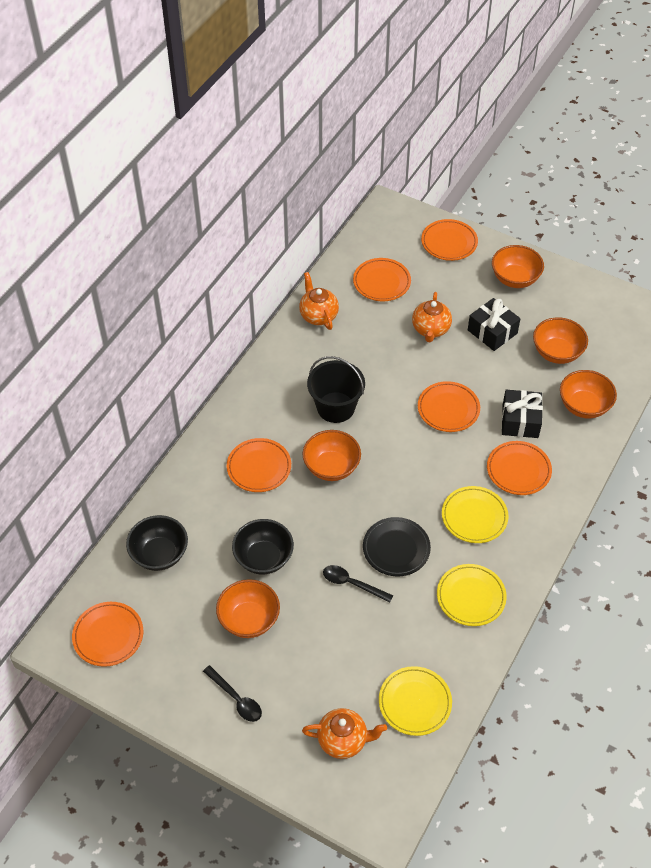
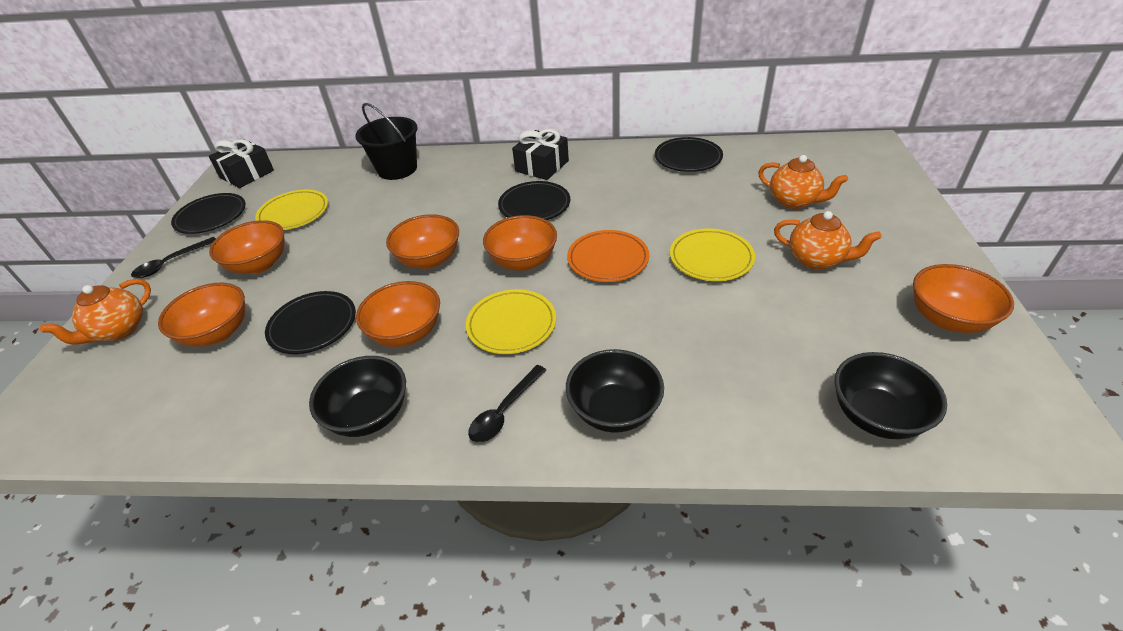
black bowl: 2 -> 3
black plate: 1 -> 4
orange bowl: 5 -> 6
orange plate: 6 -> 1

